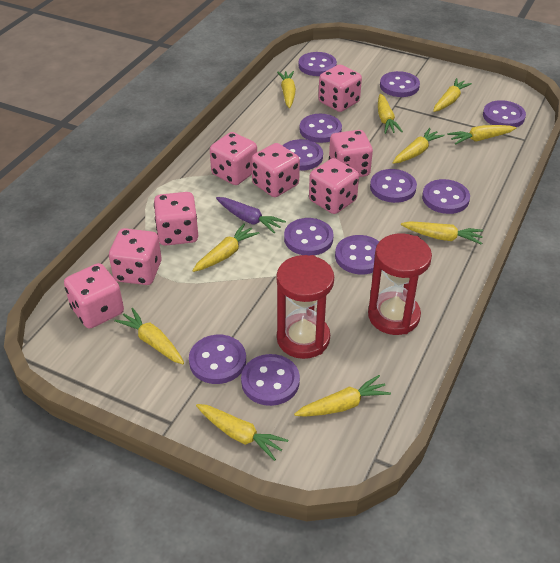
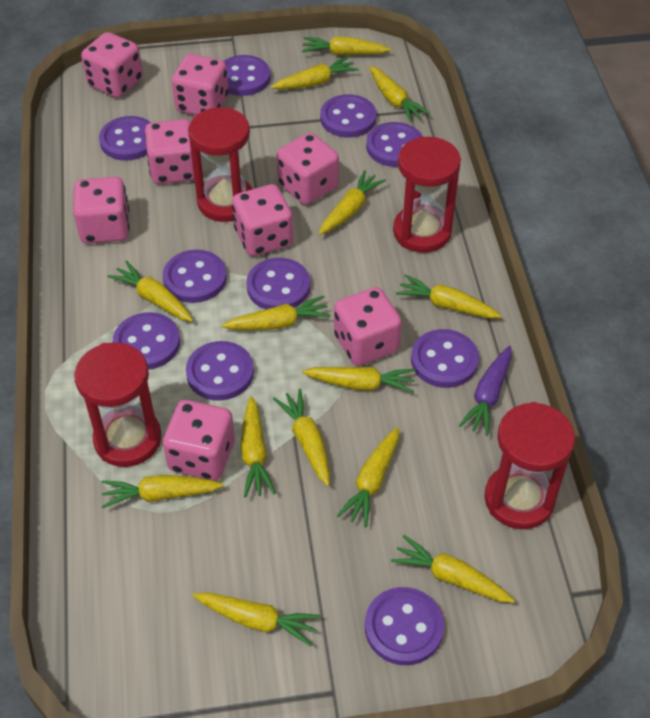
purple button: 11 -> 10
red hourglass: 2 -> 4
yellow carrot: 10 -> 14

